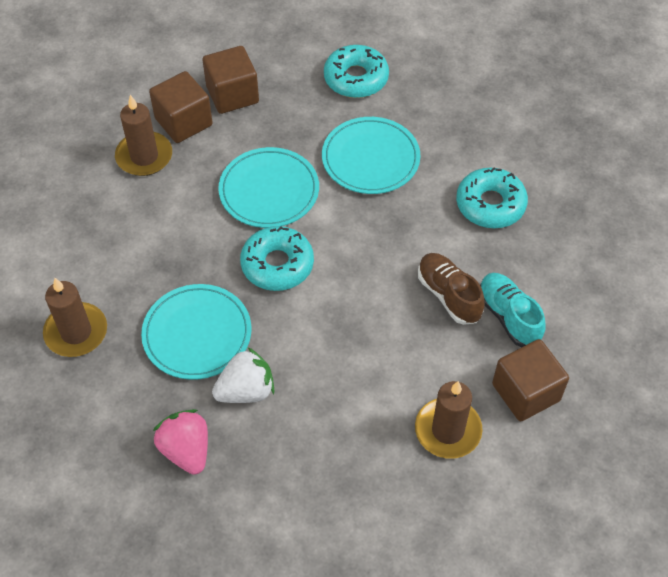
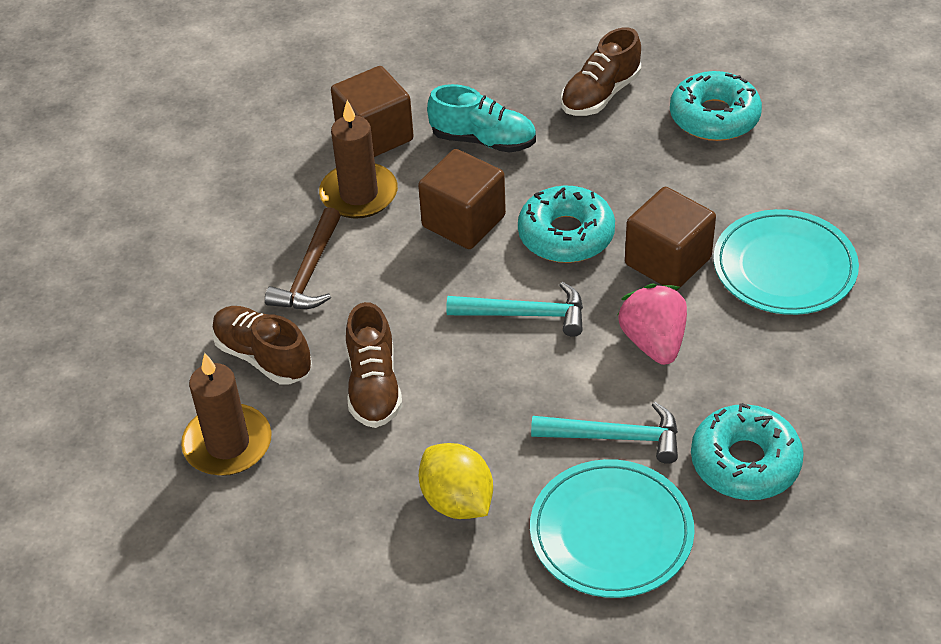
brown candle: 3 -> 2
brown hammer: 0 -> 1
brown shoe: 1 -> 3
turquoise hammer: 0 -> 2
turquoise plate: 3 -> 2
white strawberry: 1 -> 0
yellow lemon: 0 -> 1

